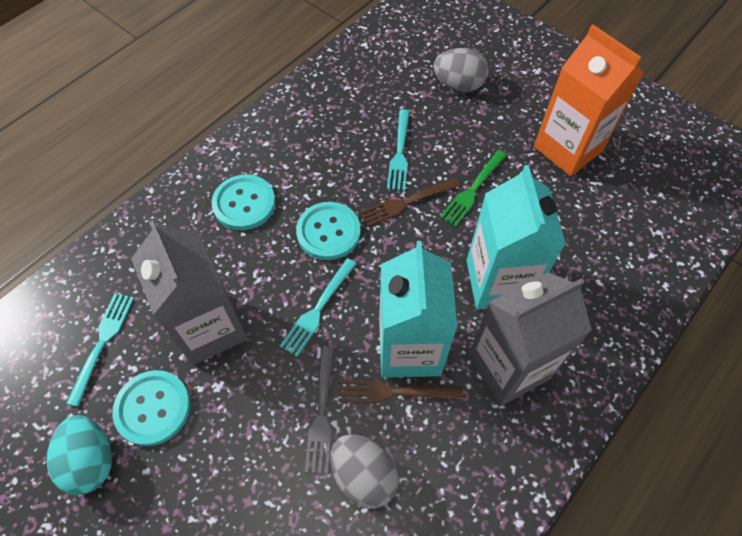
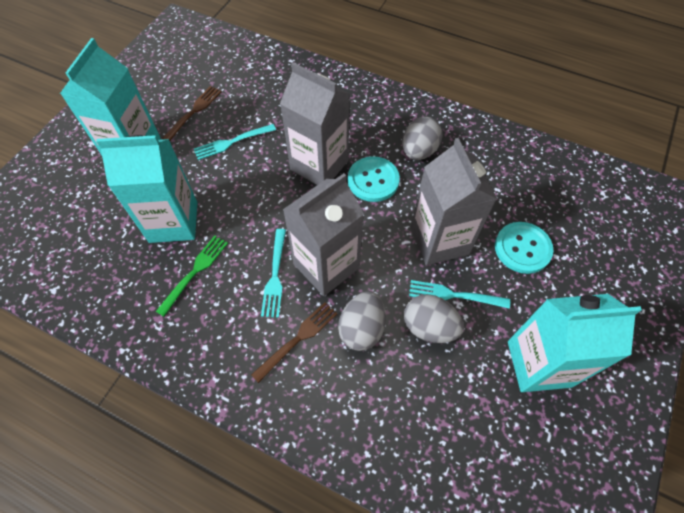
grey carton: 2 -> 3
grey egg: 2 -> 3
grey fork: 1 -> 0
orange carton: 1 -> 0
turquoise button: 3 -> 2
turquoise carton: 2 -> 3
turquoise egg: 1 -> 0

